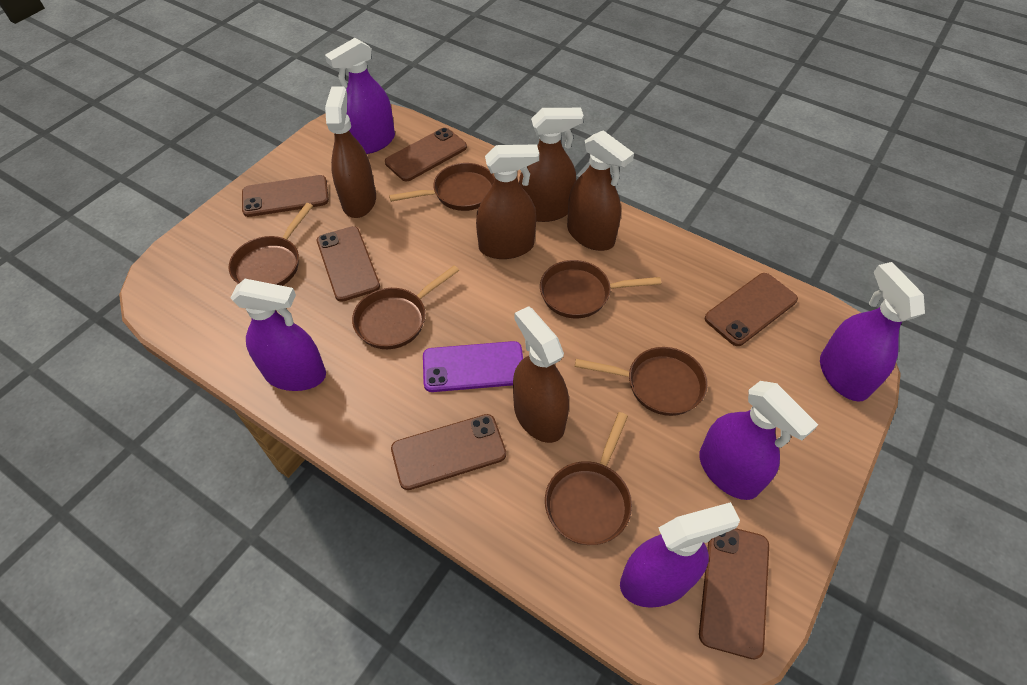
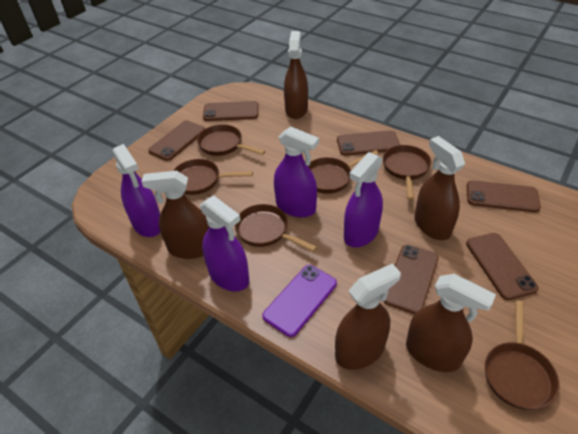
purple spray bottle: 5 -> 4

